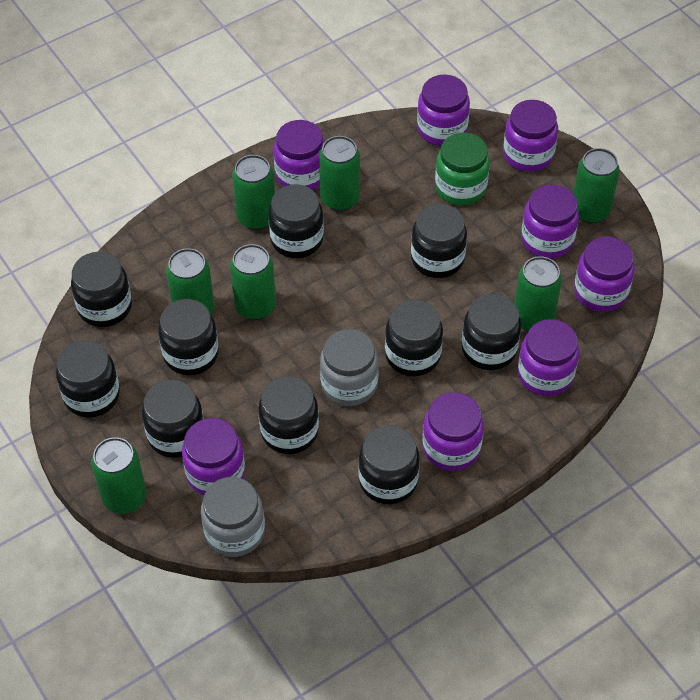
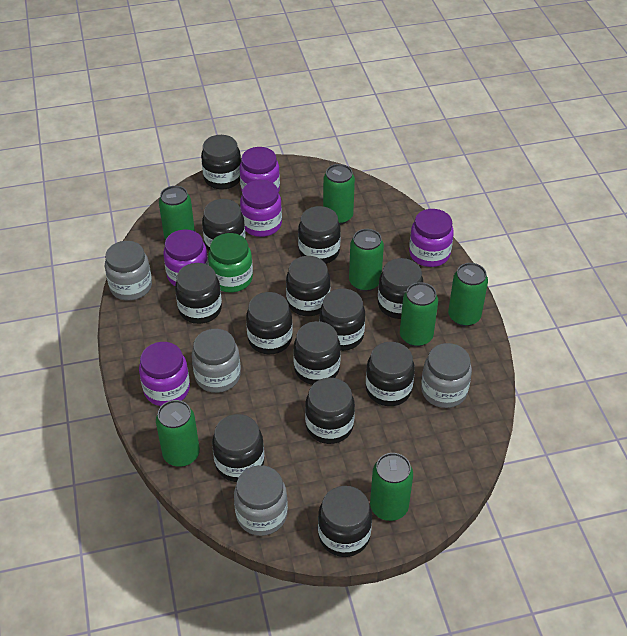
black jar: 10 -> 13
grey jar: 2 -> 4
purple jar: 8 -> 5

